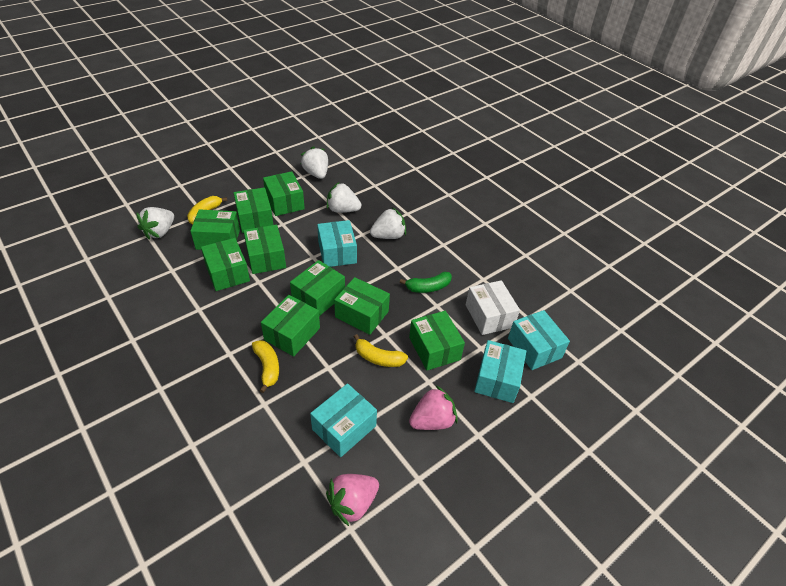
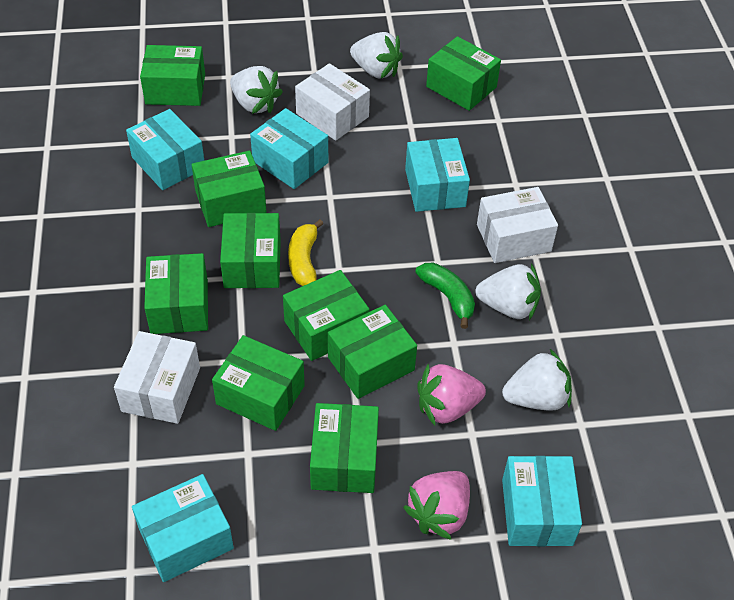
turquoise box: 4 -> 5
white box: 1 -> 3
yellow banana: 3 -> 1

